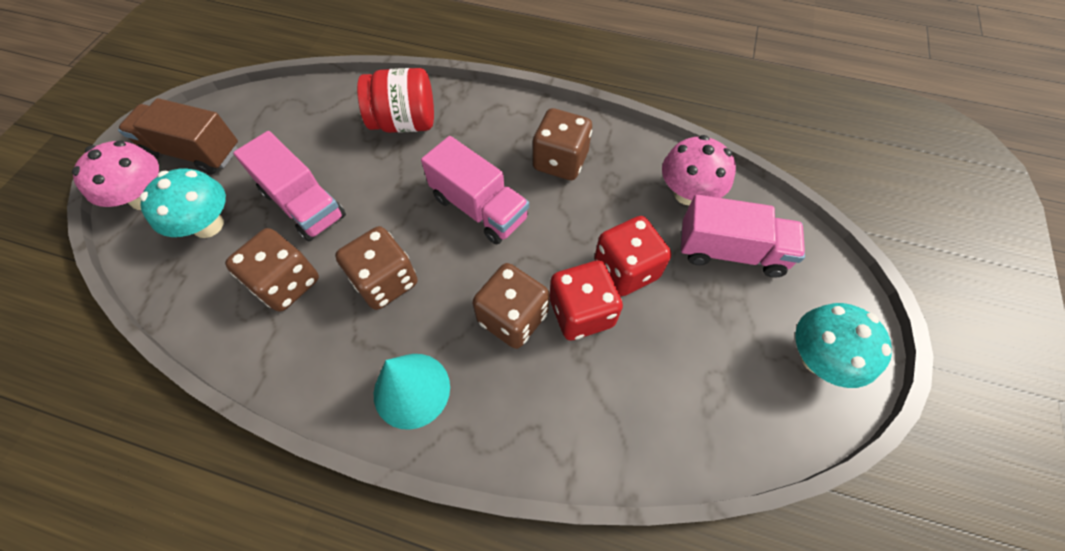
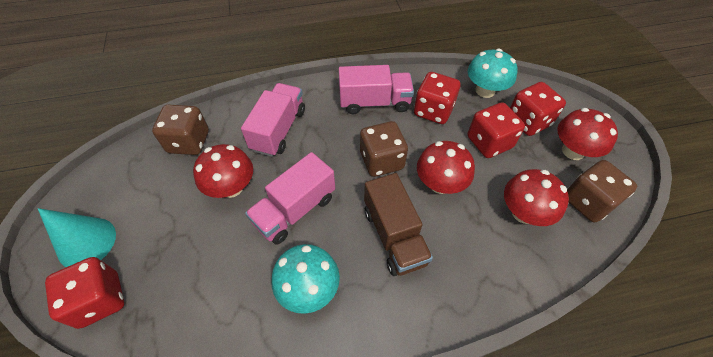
brown dice: 4 -> 3
pink mushroom: 2 -> 0
red dice: 2 -> 4
red jar: 1 -> 0
red mushroom: 0 -> 4

